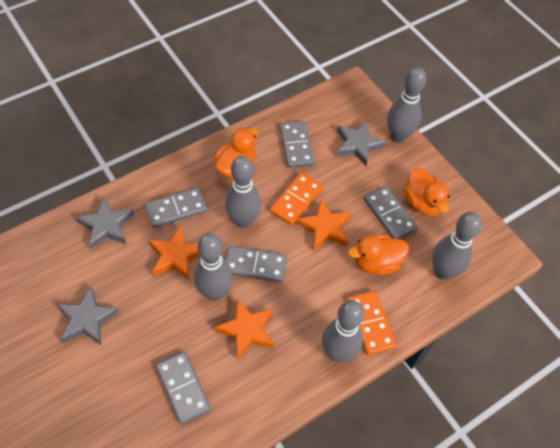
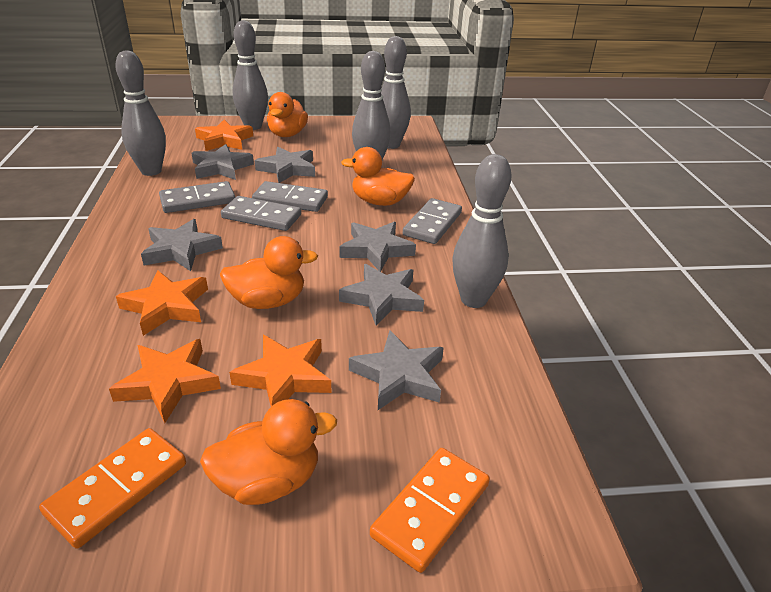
grey domino: 5 -> 4
grey star: 3 -> 6
orange duck: 3 -> 4
orange star: 3 -> 4

